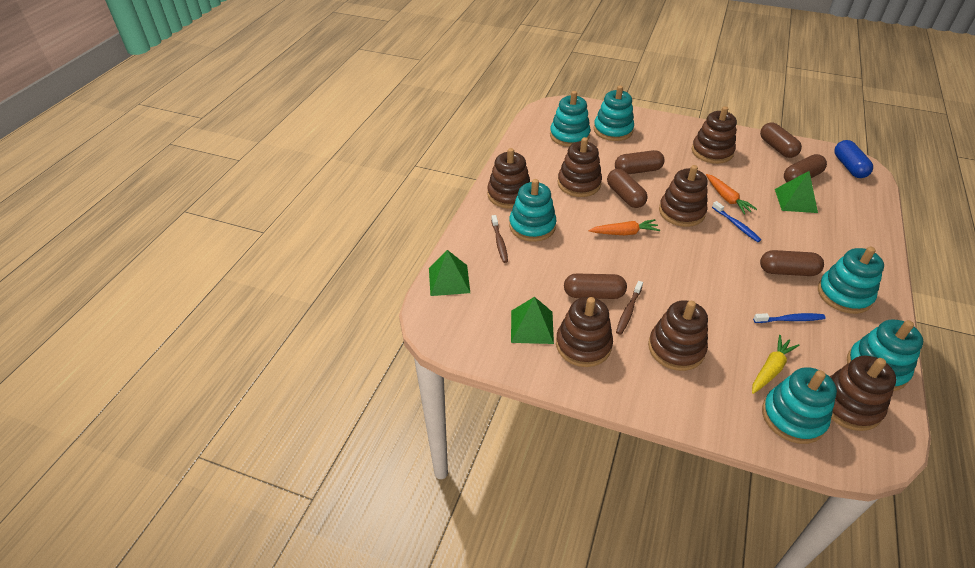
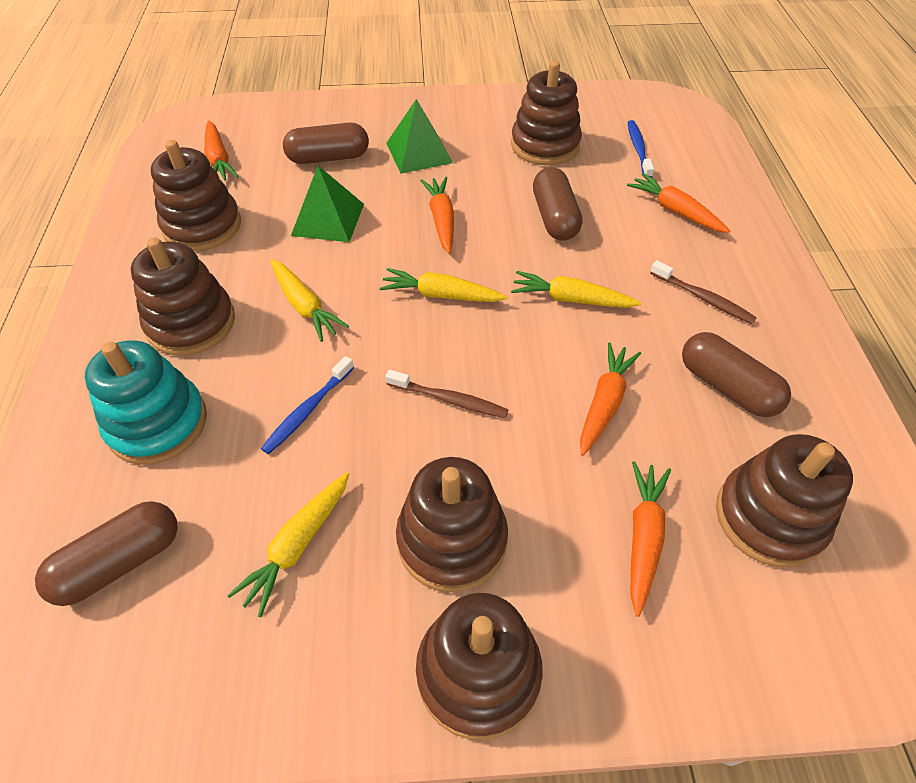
blue capsule: 1 -> 0
brown capsule: 6 -> 4
brown stacking toy: 7 -> 6
green pyramid: 3 -> 2
orange carrot: 2 -> 5
turquoise stacking toy: 6 -> 1
yellow carrot: 1 -> 4

